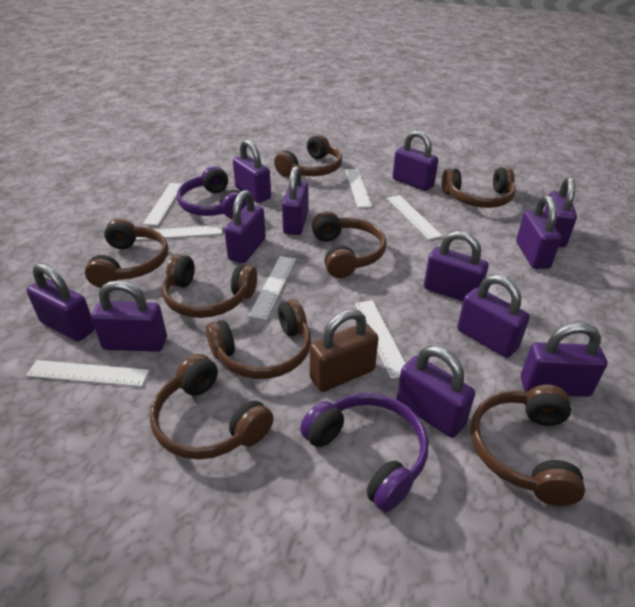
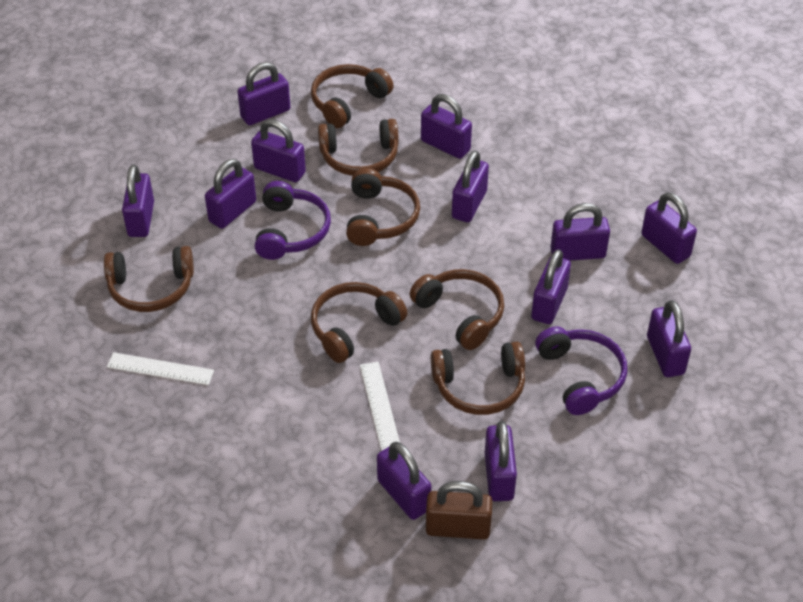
brown headphones: 8 -> 7
white ruler: 7 -> 2

